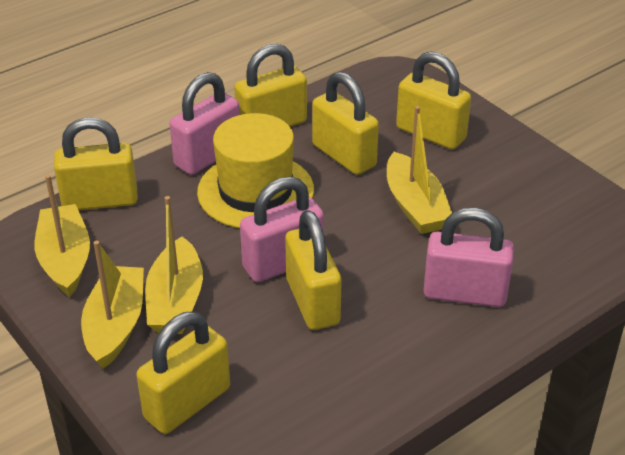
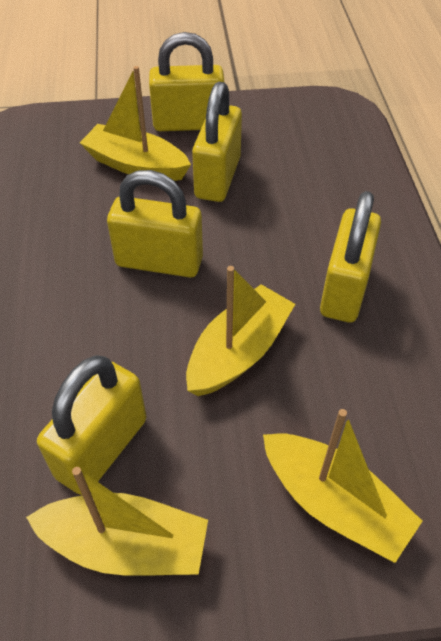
pink padlock: 3 -> 0
yellow hat: 1 -> 0
yellow padlock: 6 -> 5

